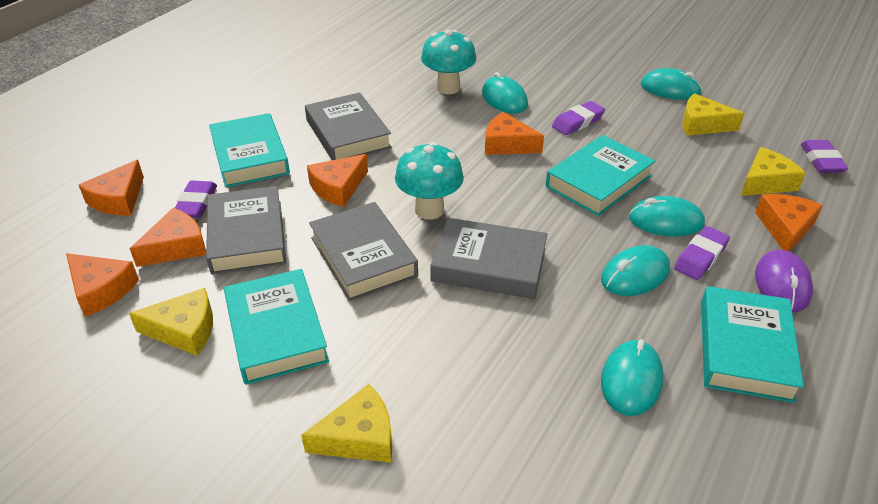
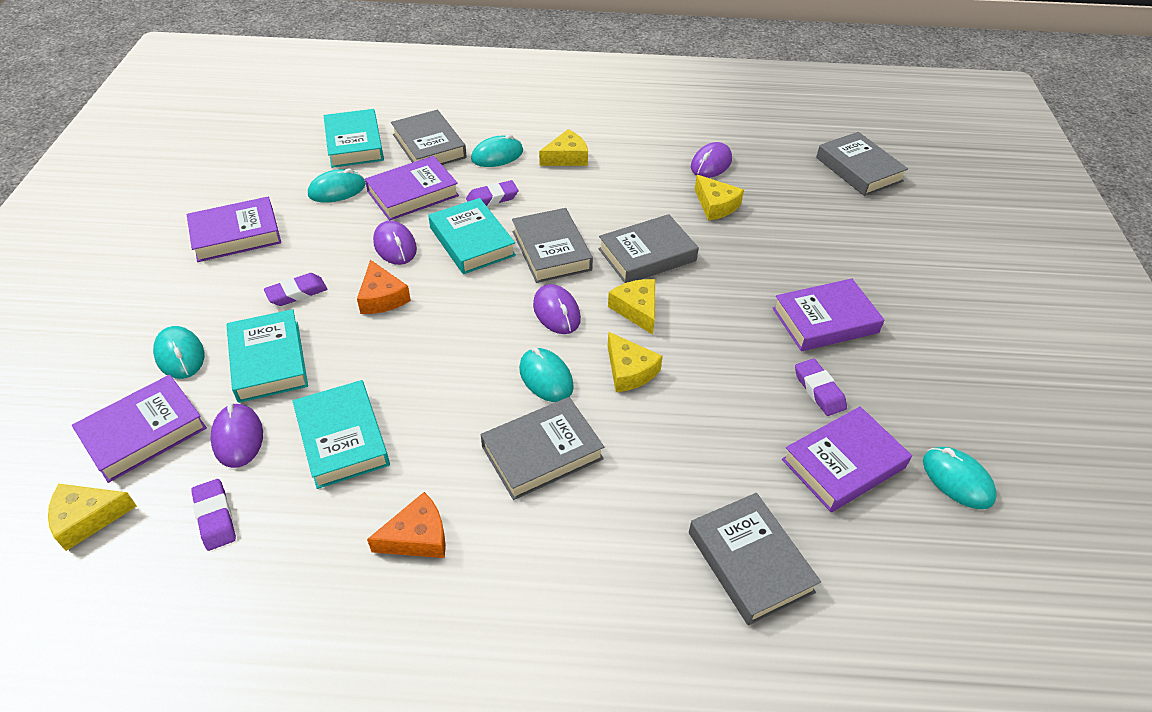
grey book: 4 -> 6
orange cheese: 6 -> 2
purple book: 0 -> 5
purple mouse: 1 -> 4
turquoise mushroom: 2 -> 0
yellow cheese: 4 -> 5

